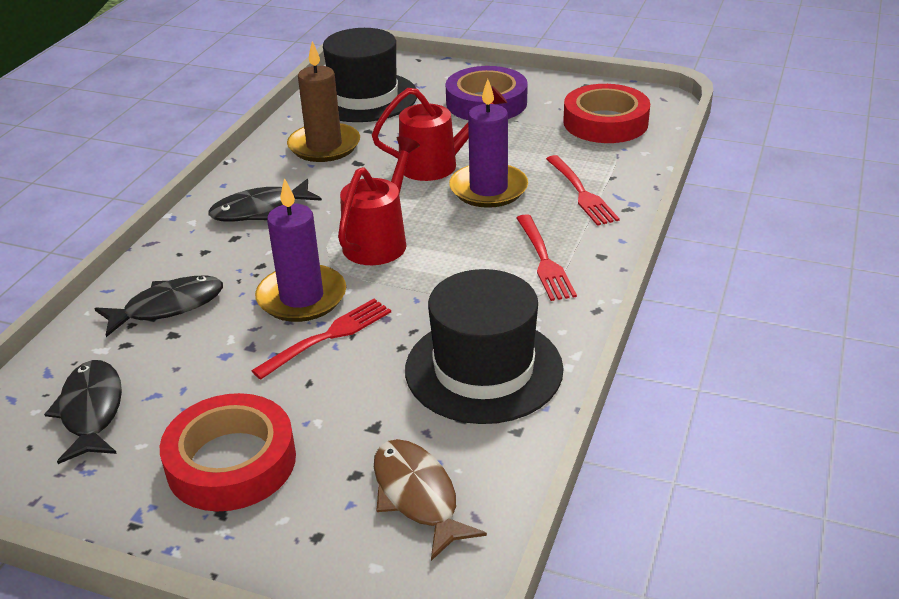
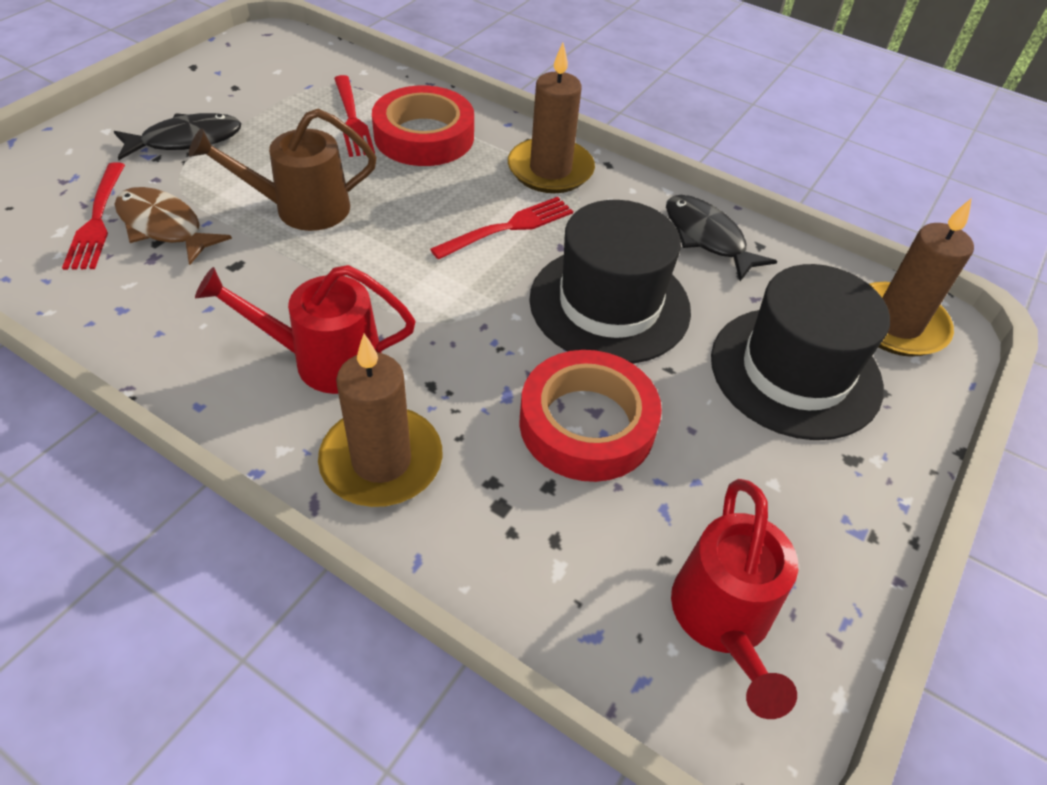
black fish: 3 -> 2
brown candle: 1 -> 3
brown watering can: 0 -> 1
purple candle: 2 -> 0
purple tape: 1 -> 0

